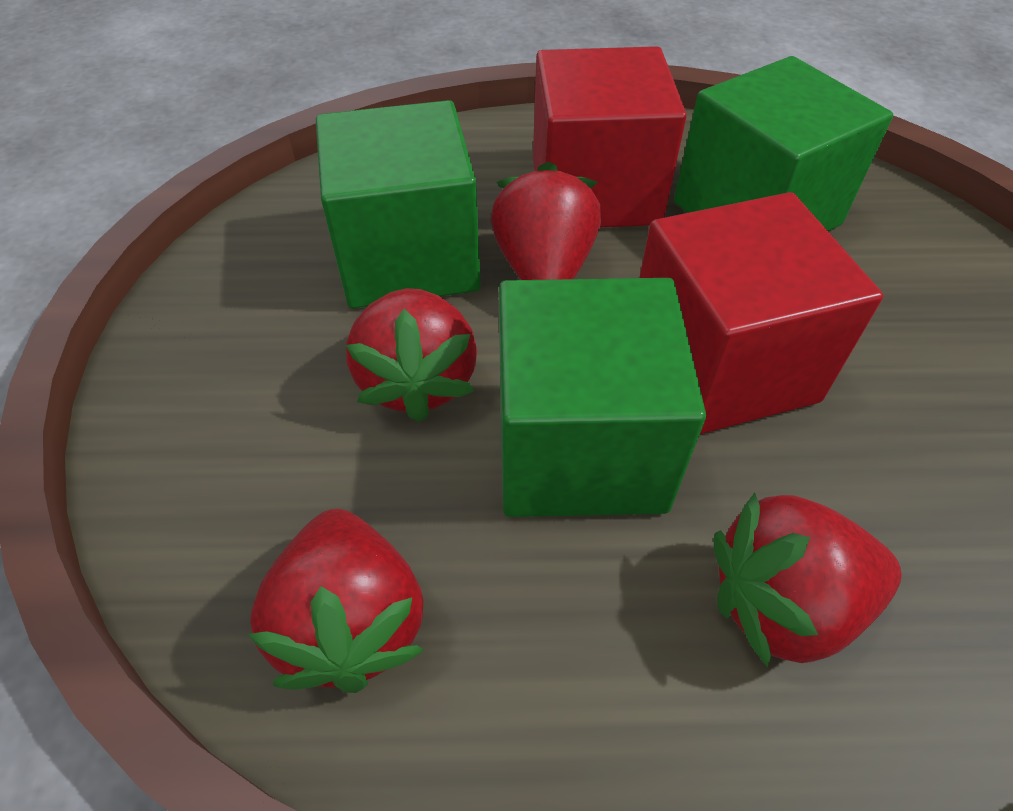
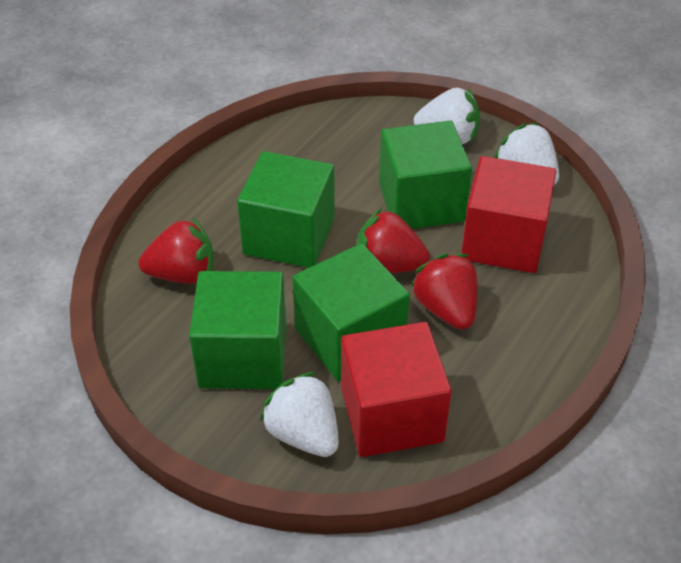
green cube: 3 -> 4
red strawberry: 4 -> 3
white strawberry: 0 -> 3

